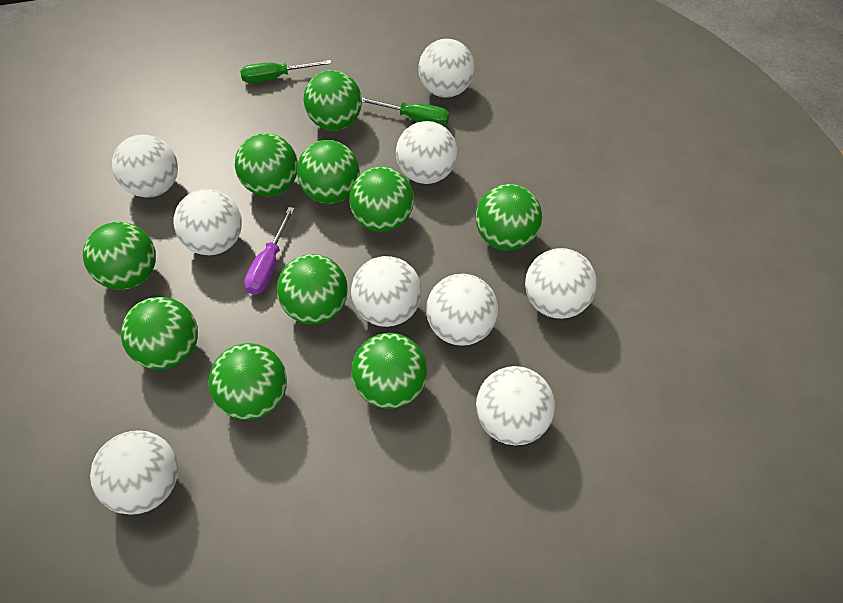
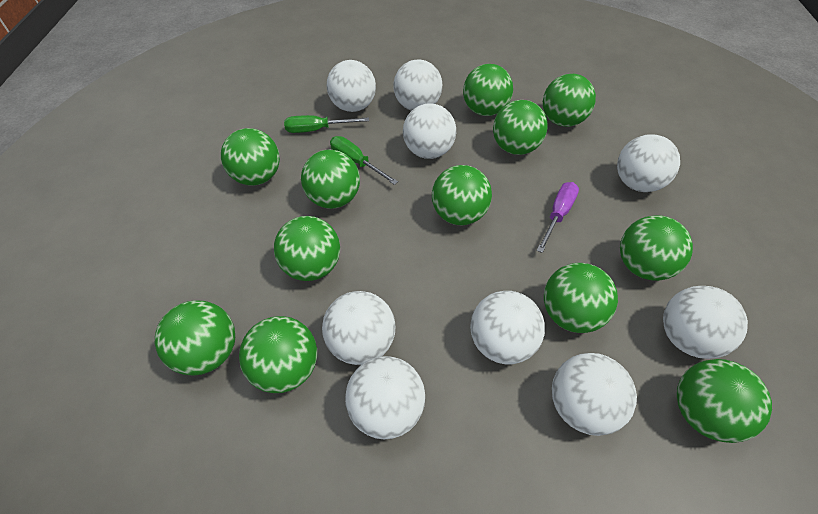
green ball: 10 -> 12

